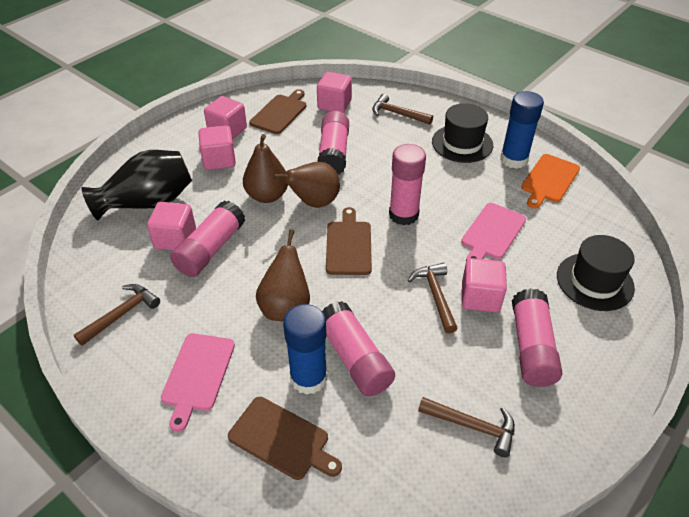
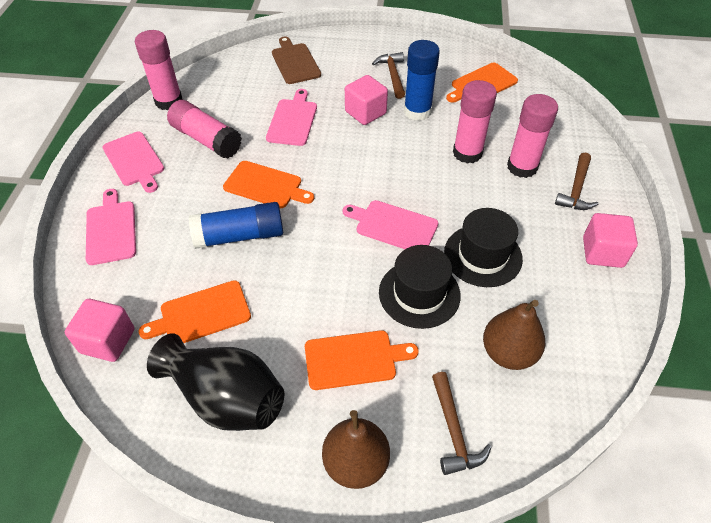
brown cutting board: 3 -> 1
brown hammer: 4 -> 3
brown pear: 3 -> 2
orange cutting board: 1 -> 4
pink cube: 5 -> 3
pink cutting board: 2 -> 4
pink glue stick: 5 -> 4

